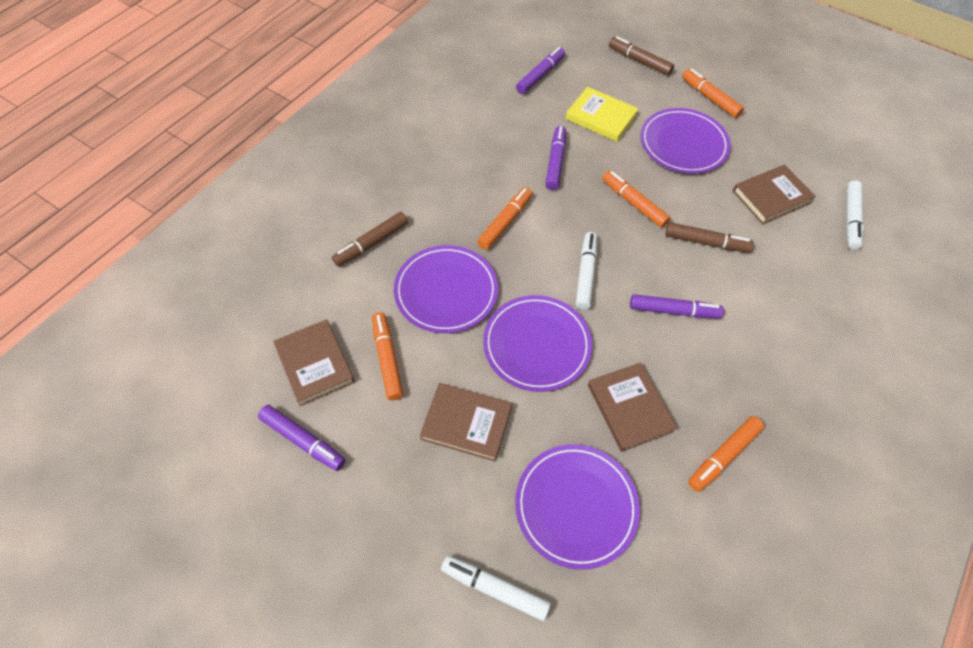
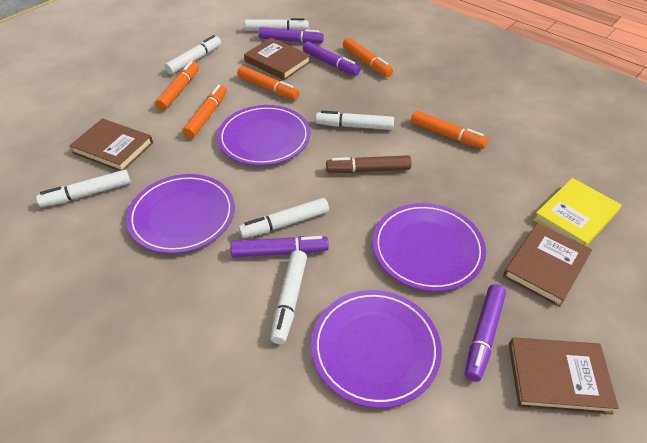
brown marker: 3 -> 1
white marker: 3 -> 6

